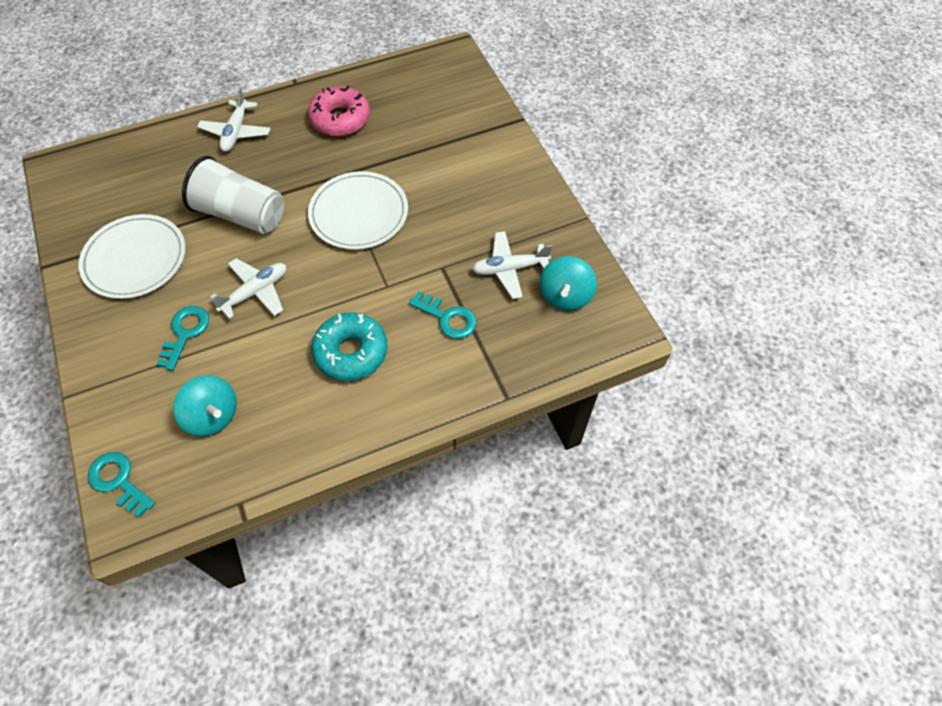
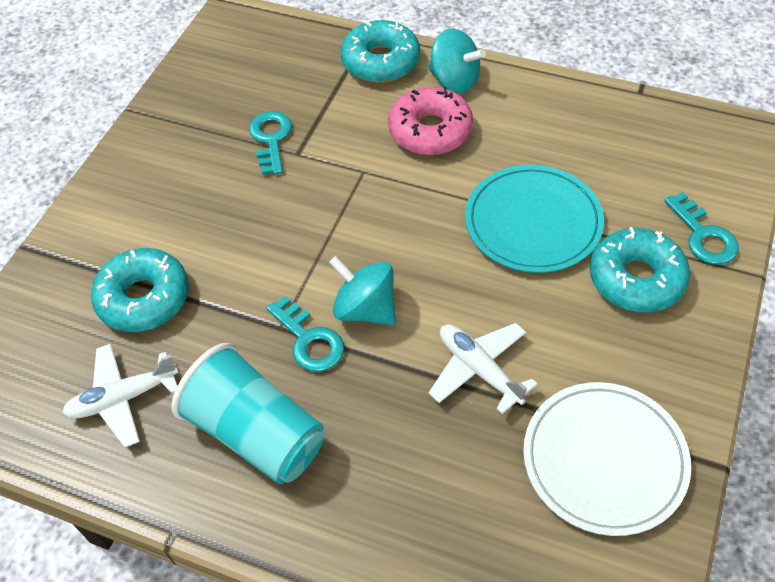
turquoise cup: 0 -> 1
turquoise donut: 1 -> 3
turquoise plate: 0 -> 1
white cup: 1 -> 0
white plane: 3 -> 2
white plate: 2 -> 1

